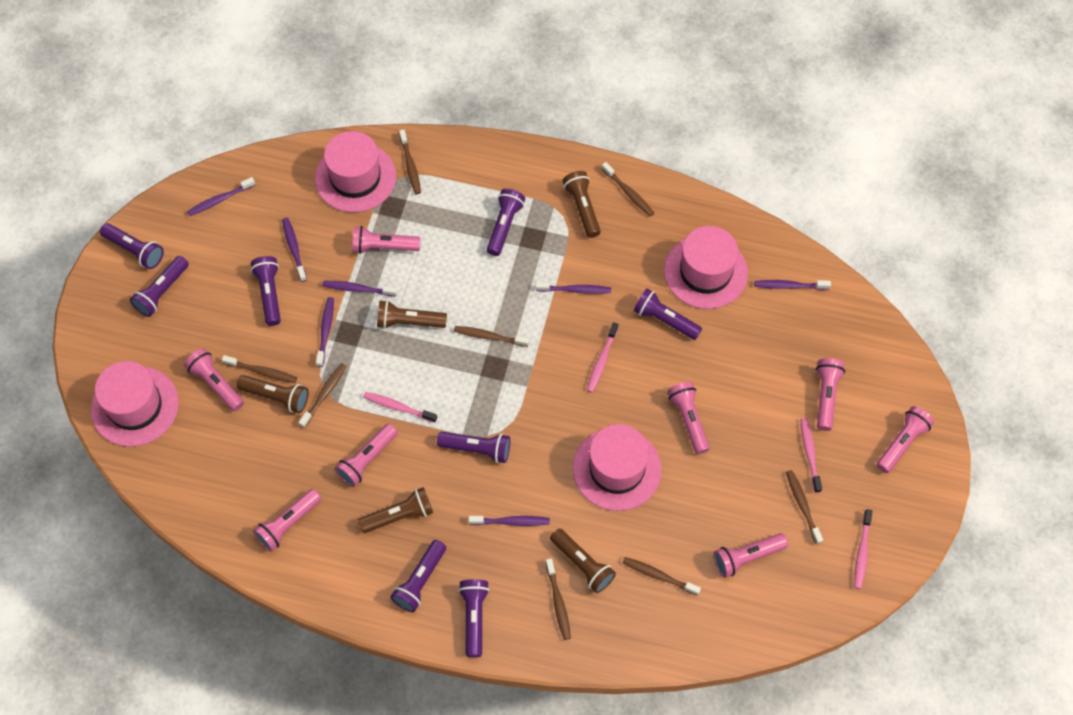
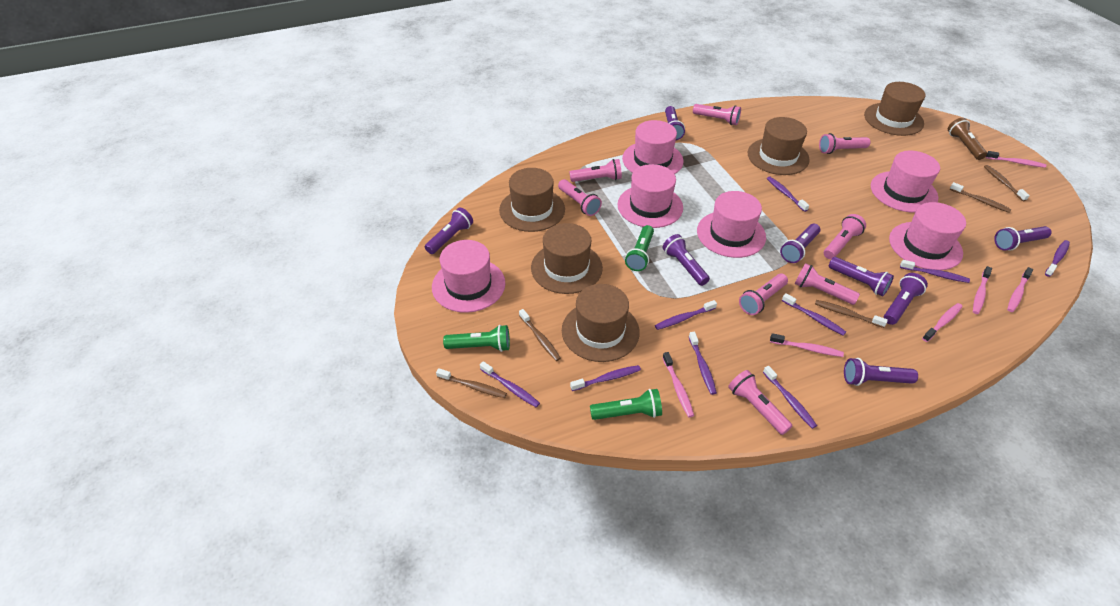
brown flashlight: 5 -> 1
brown hat: 0 -> 5
brown toothbrush: 8 -> 5
green flashlight: 0 -> 3
pink hat: 4 -> 6
pink toothbrush: 4 -> 6
purple toothbrush: 7 -> 9

